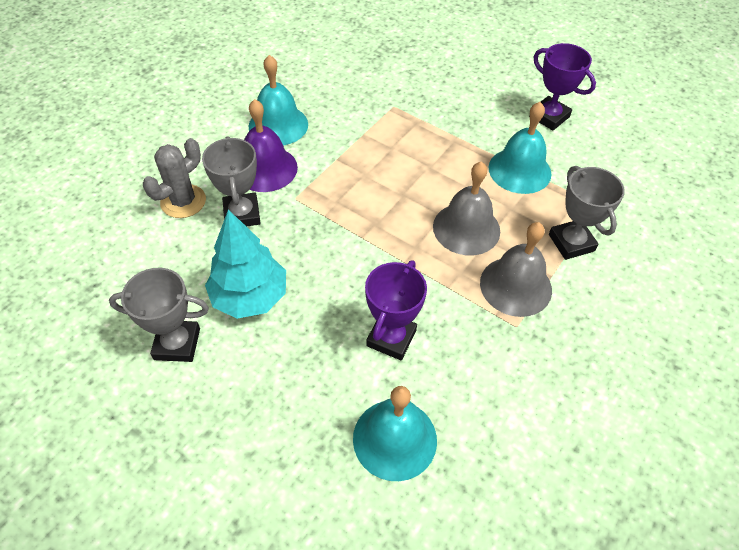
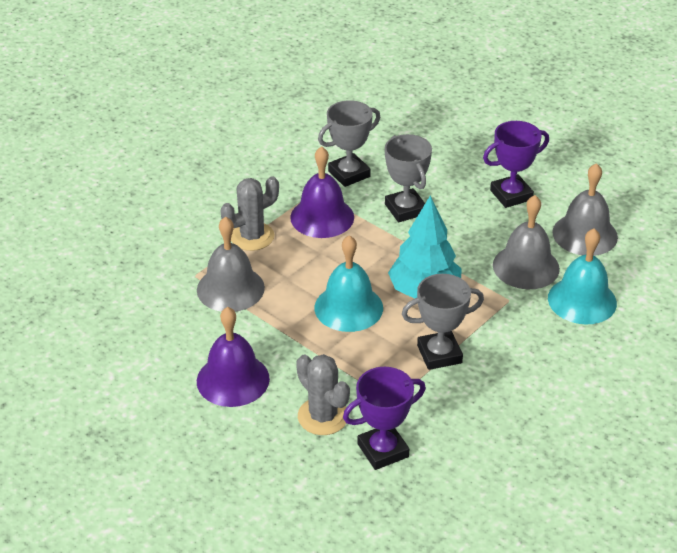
grey bell: 2 -> 3
grey cactus: 1 -> 2
purple bell: 1 -> 2
turquoise bell: 3 -> 2

